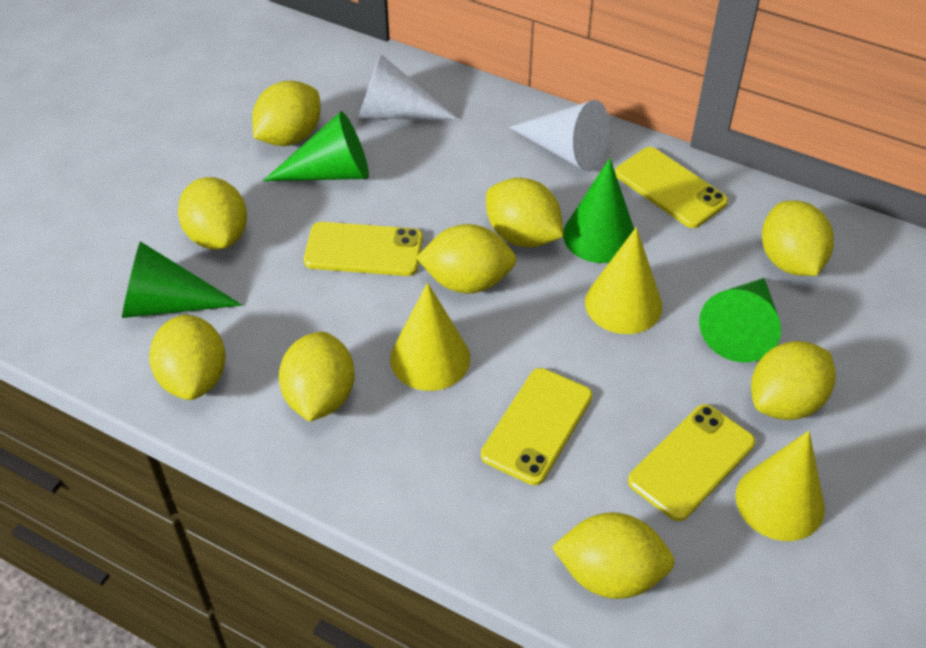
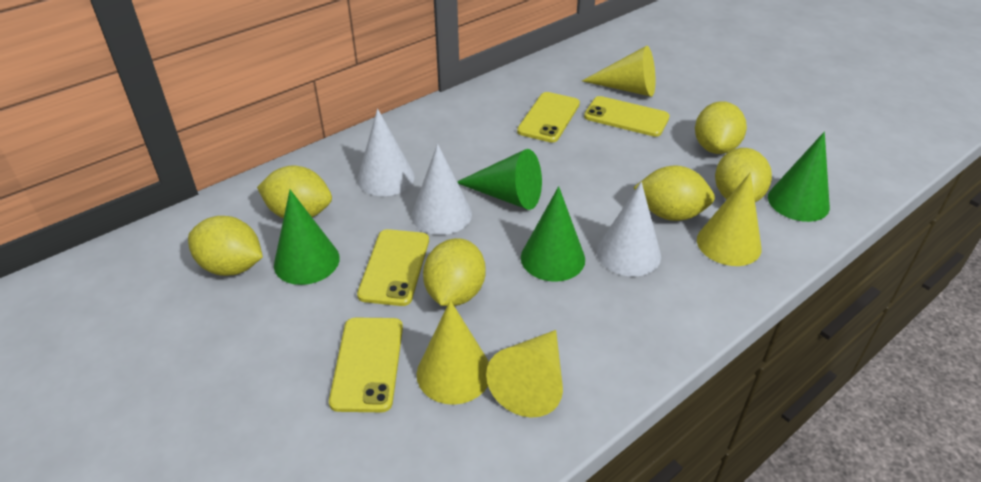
white cone: 2 -> 3
yellow cone: 3 -> 4
yellow lemon: 9 -> 6

